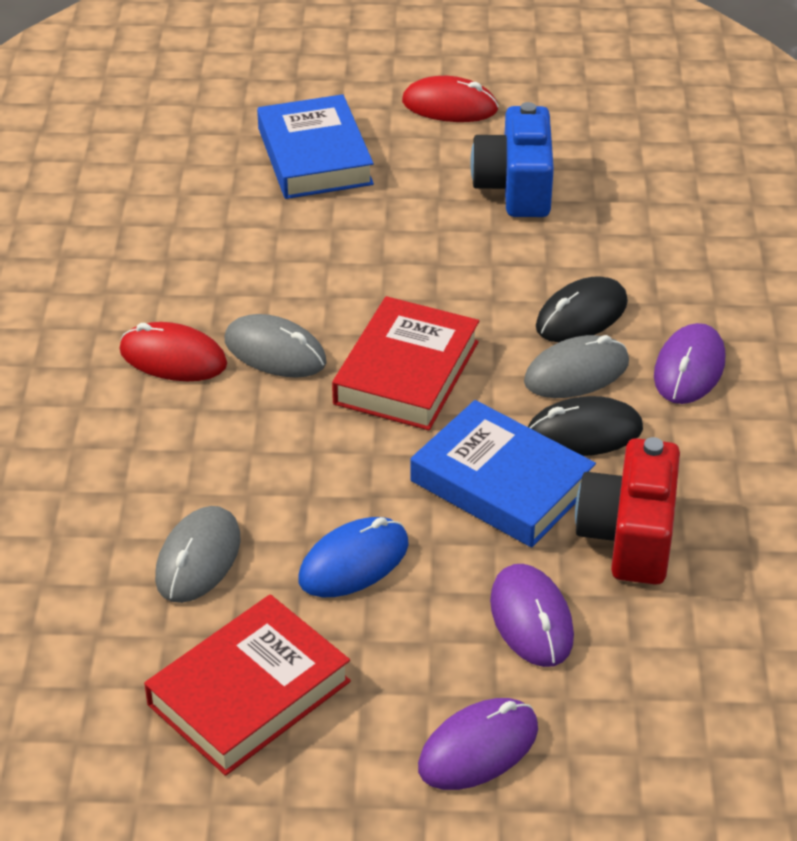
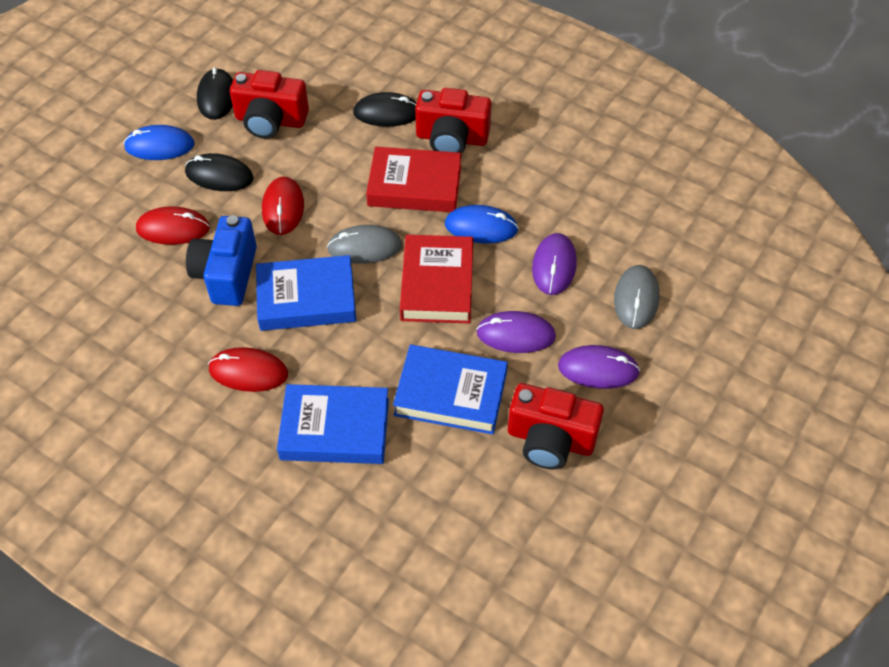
black mouse: 2 -> 3
blue book: 2 -> 3
blue mouse: 1 -> 2
grey mouse: 3 -> 2
red camera: 1 -> 3
red mouse: 2 -> 3

